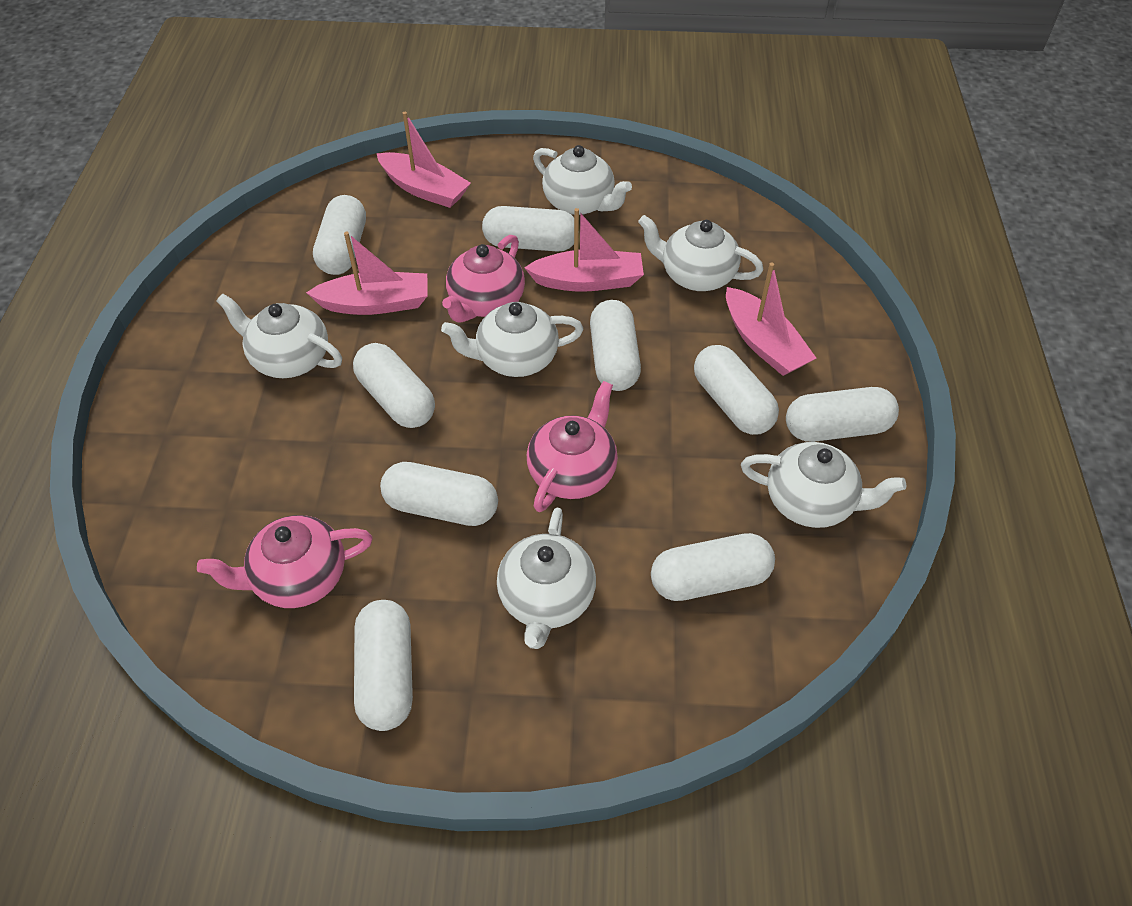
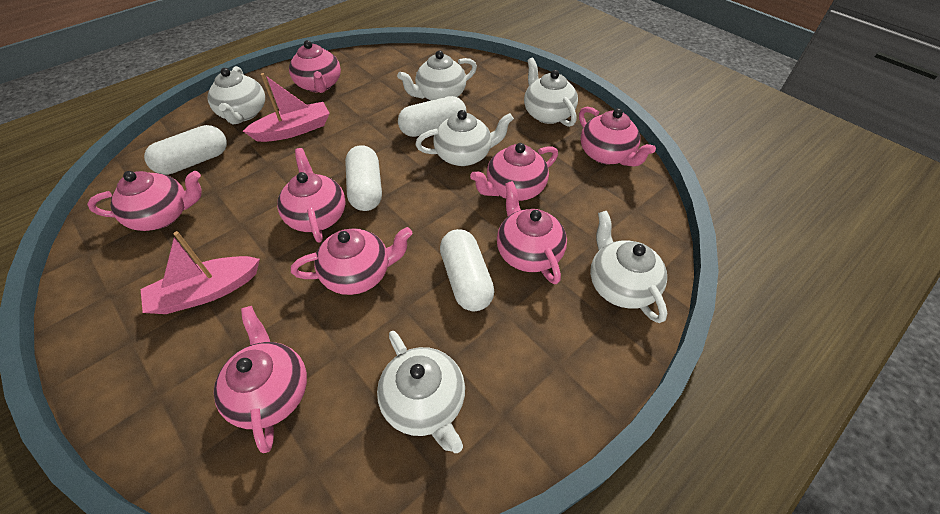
pink boat: 4 -> 2
pink teapot: 3 -> 8
white capsule: 9 -> 4

